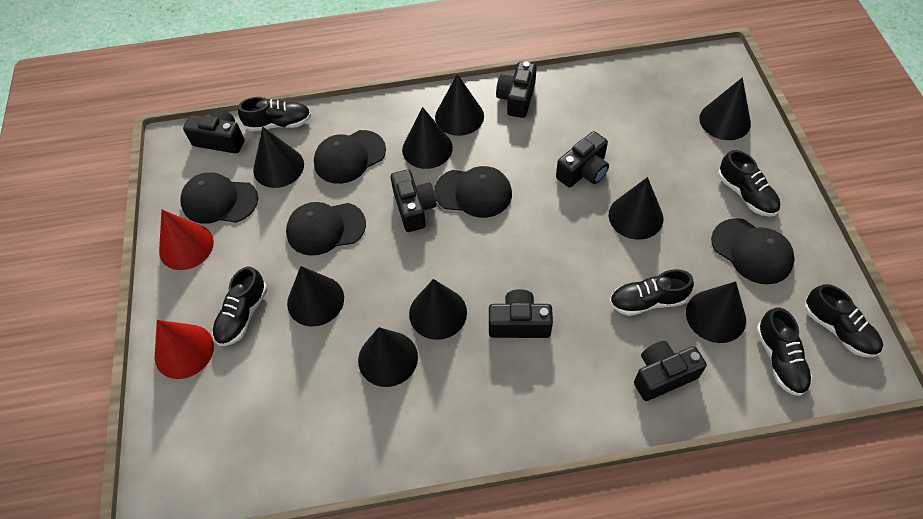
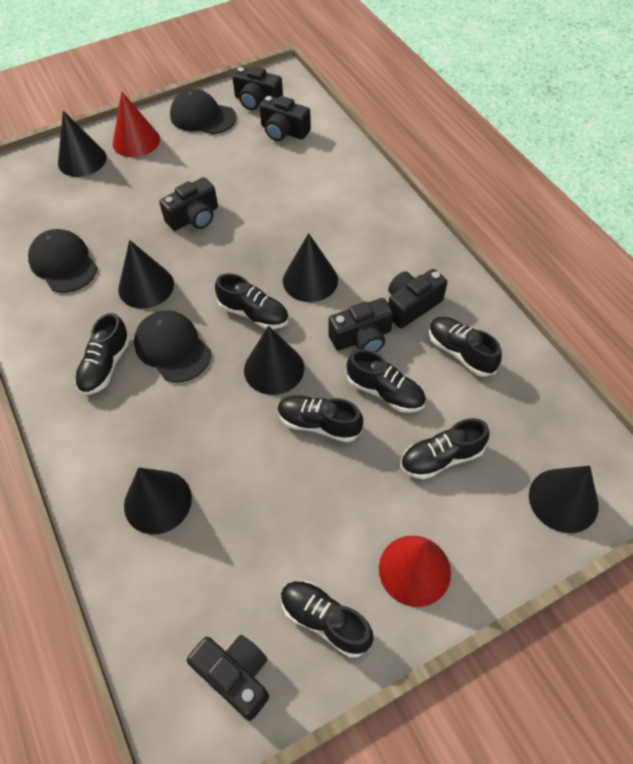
black cap: 5 -> 3
black cone: 9 -> 6
black shoe: 6 -> 7

